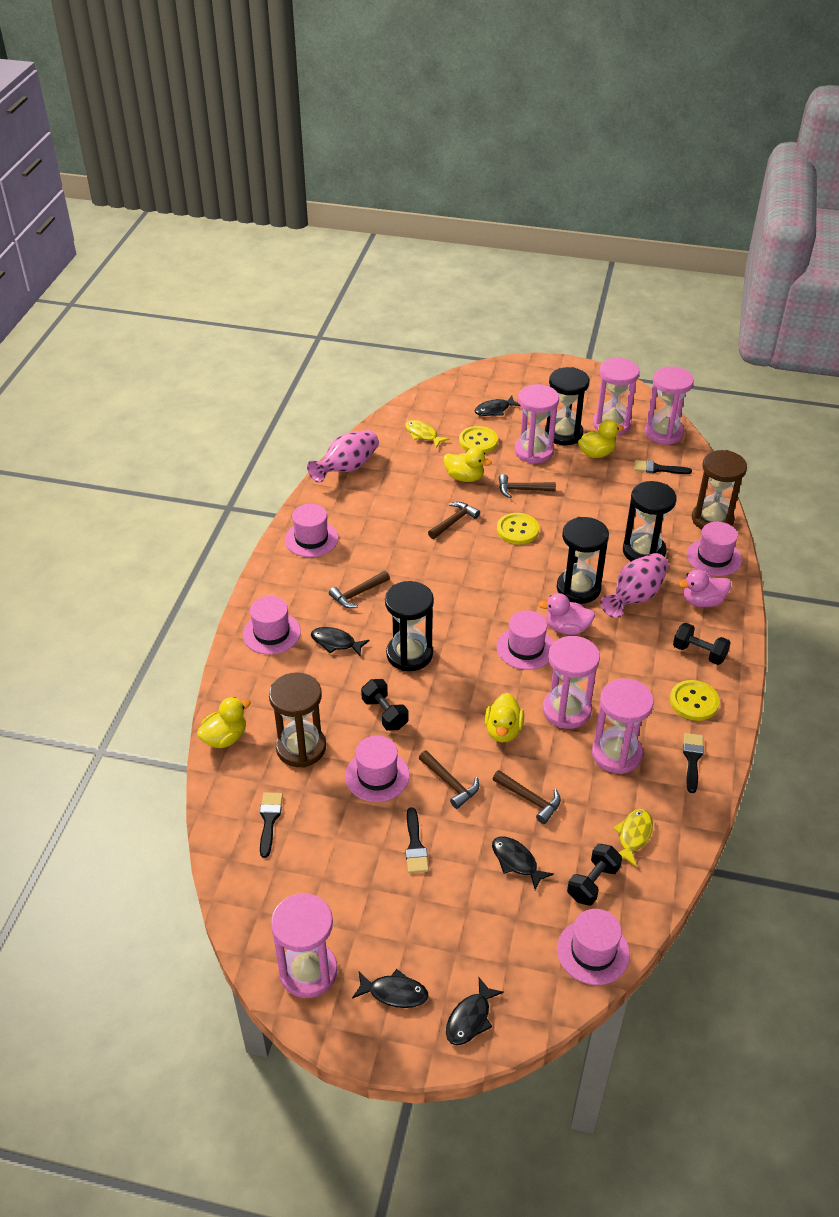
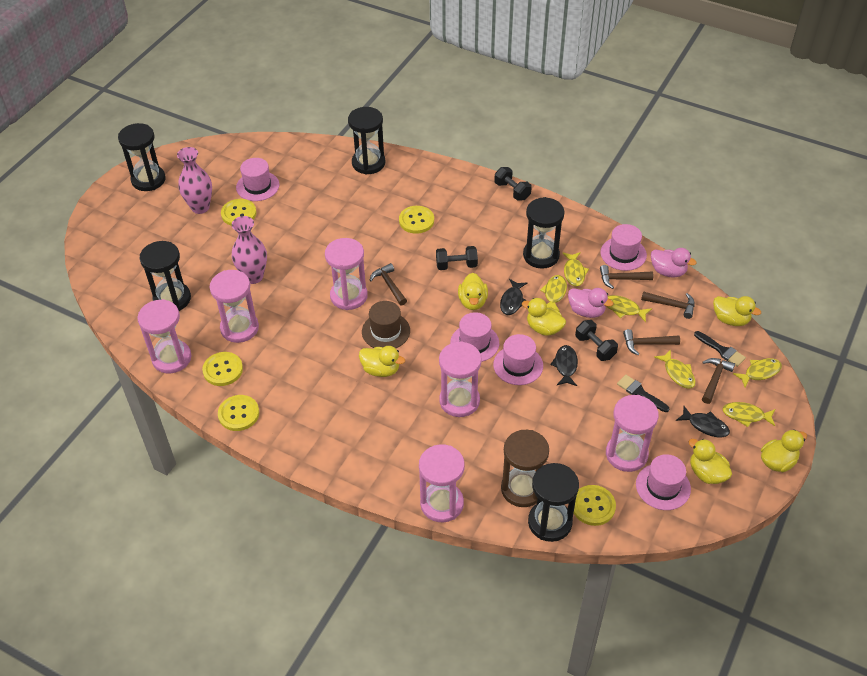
black brush: 4 -> 2
black fish: 5 -> 3
black hourglass: 4 -> 5
brown hat: 0 -> 1
brown hourglass: 2 -> 1
pink hat: 6 -> 5
yellow button: 3 -> 5
yellow duck: 4 -> 6
yellow fish: 2 -> 6

